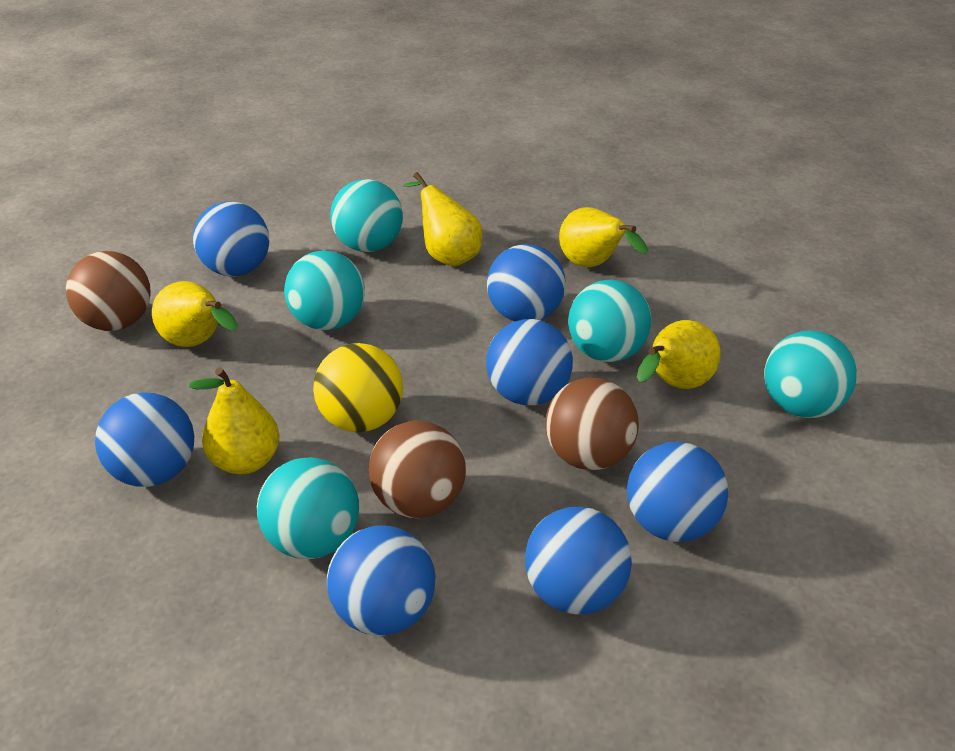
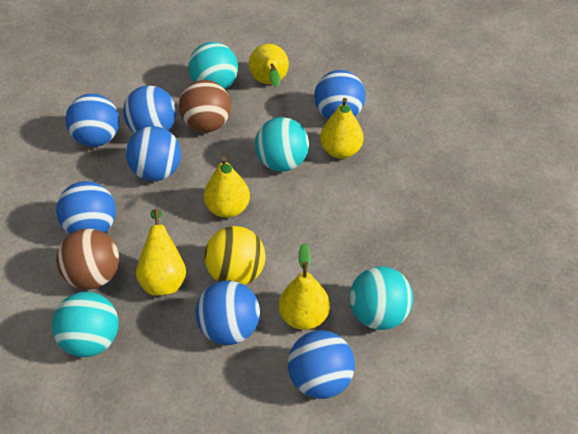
brown ball: 3 -> 2
turquoise ball: 5 -> 4

